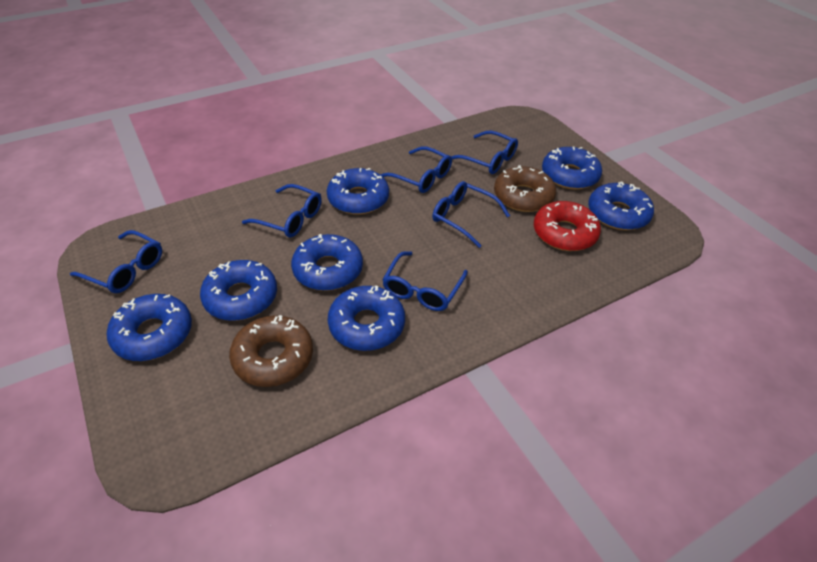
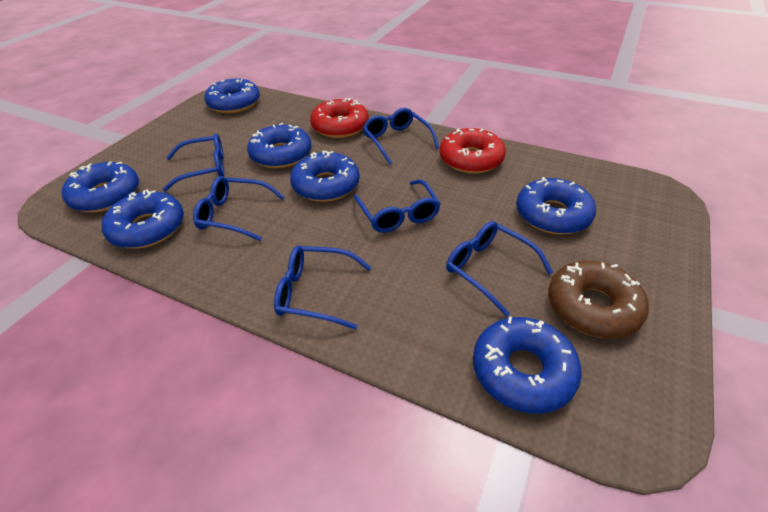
brown donut: 2 -> 1
red donut: 1 -> 2

